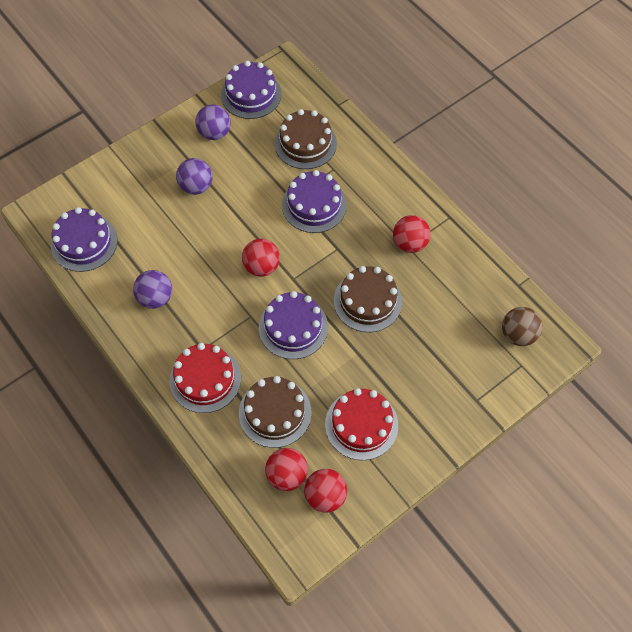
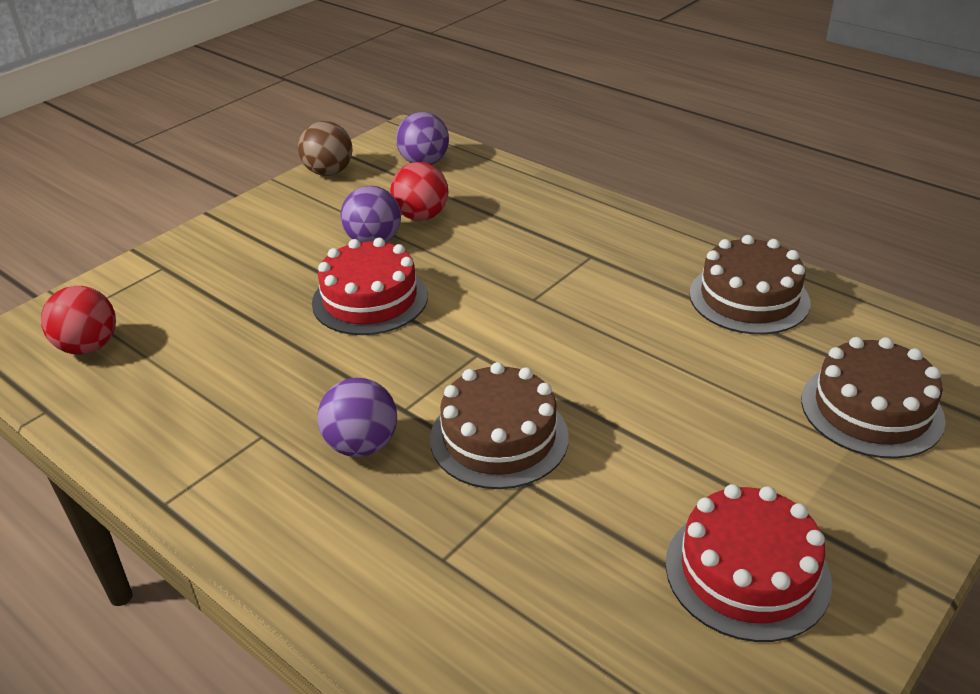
purple cake: 4 -> 0
red ball: 4 -> 2

